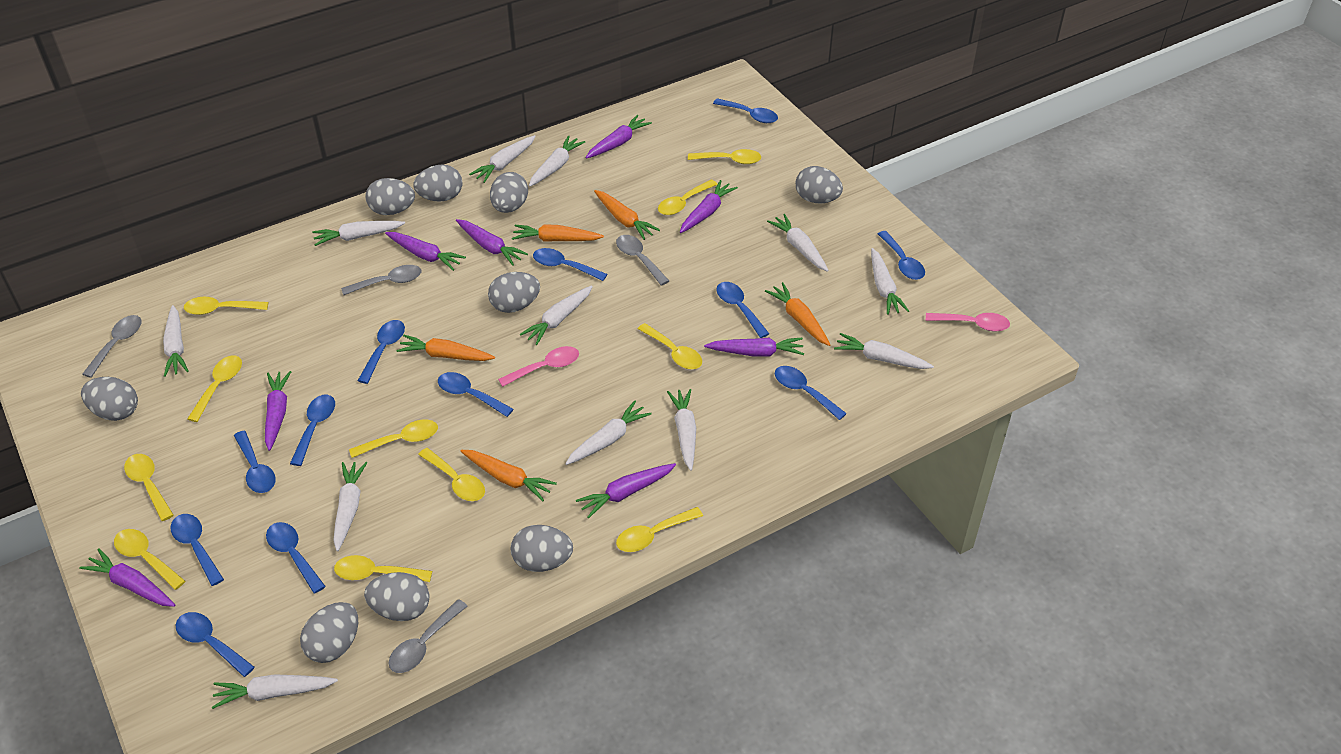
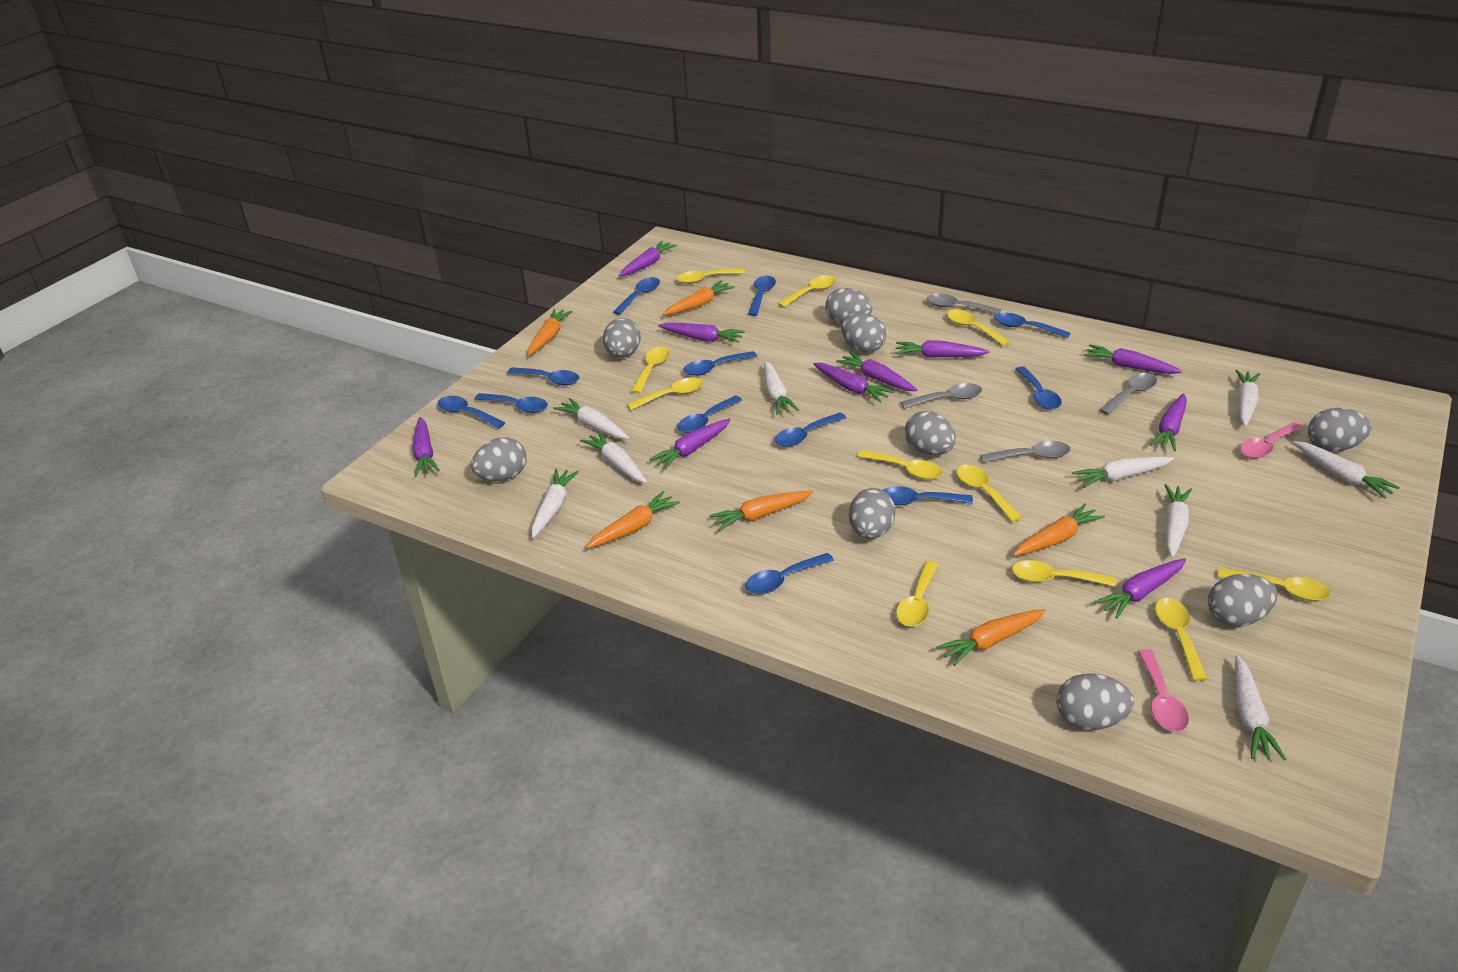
orange carrot: 5 -> 6
purple carrot: 8 -> 10
white carrot: 12 -> 9

